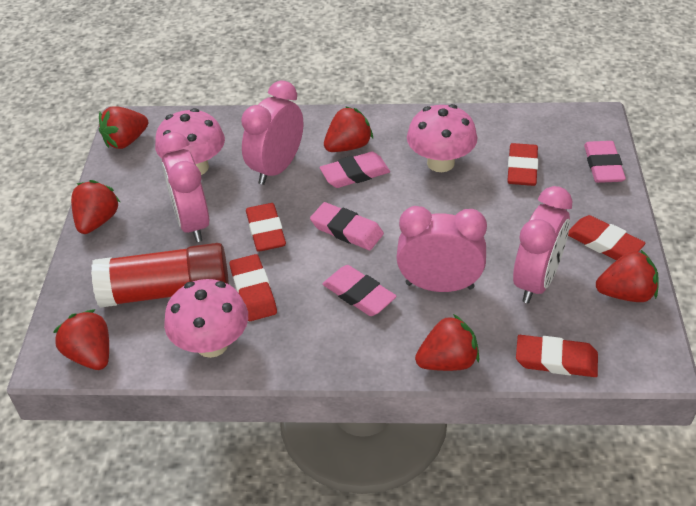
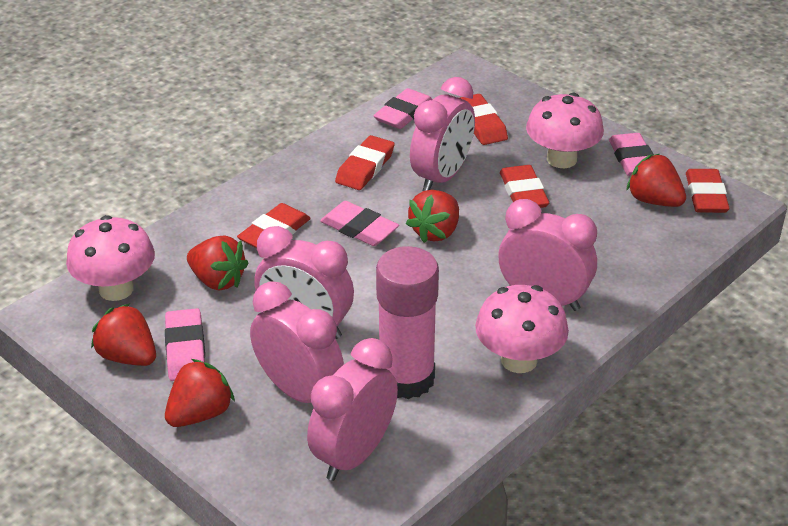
pink clock: 4 -> 5
pink glue stick: 0 -> 1
red glue stick: 1 -> 0
red strawberry: 6 -> 5

